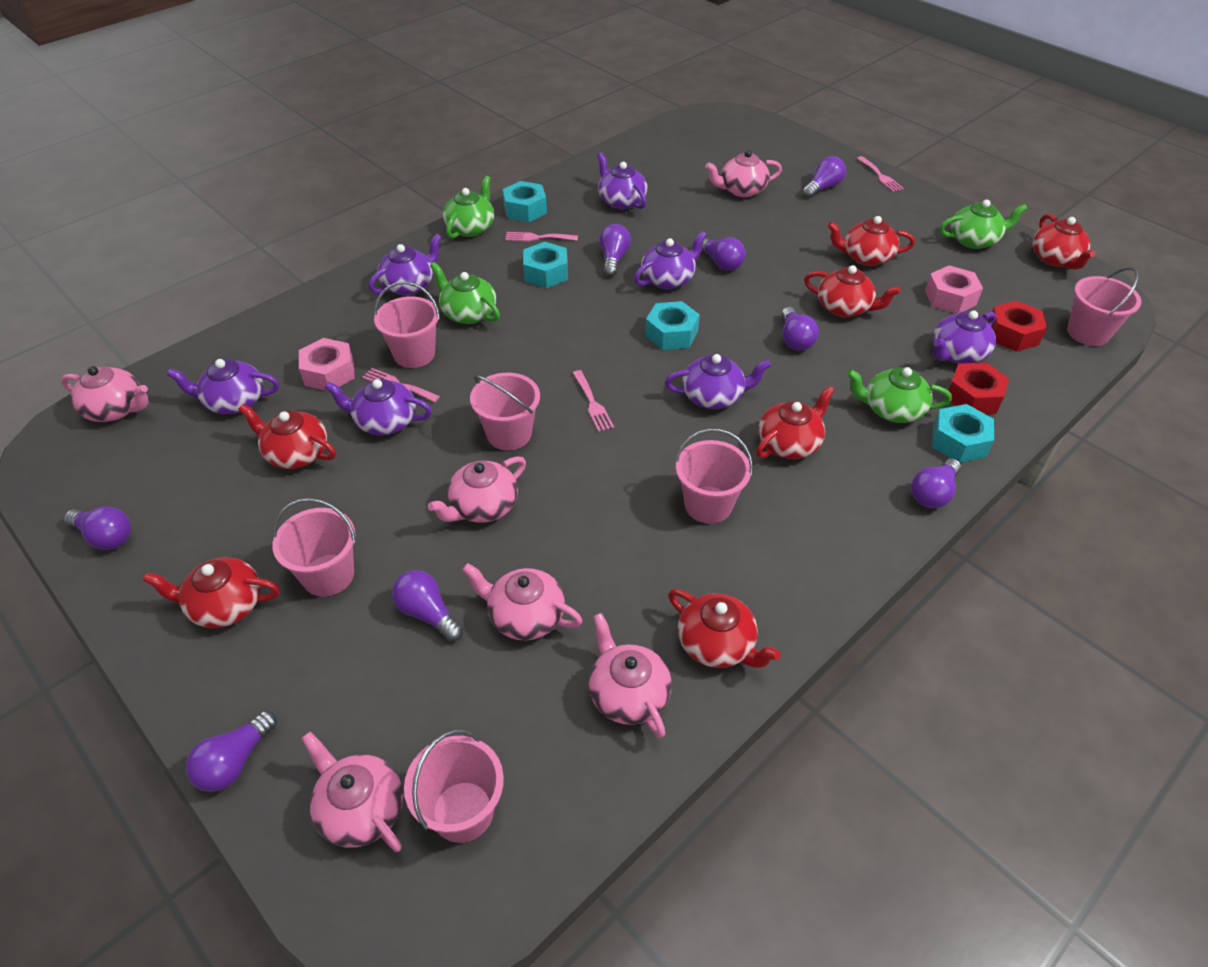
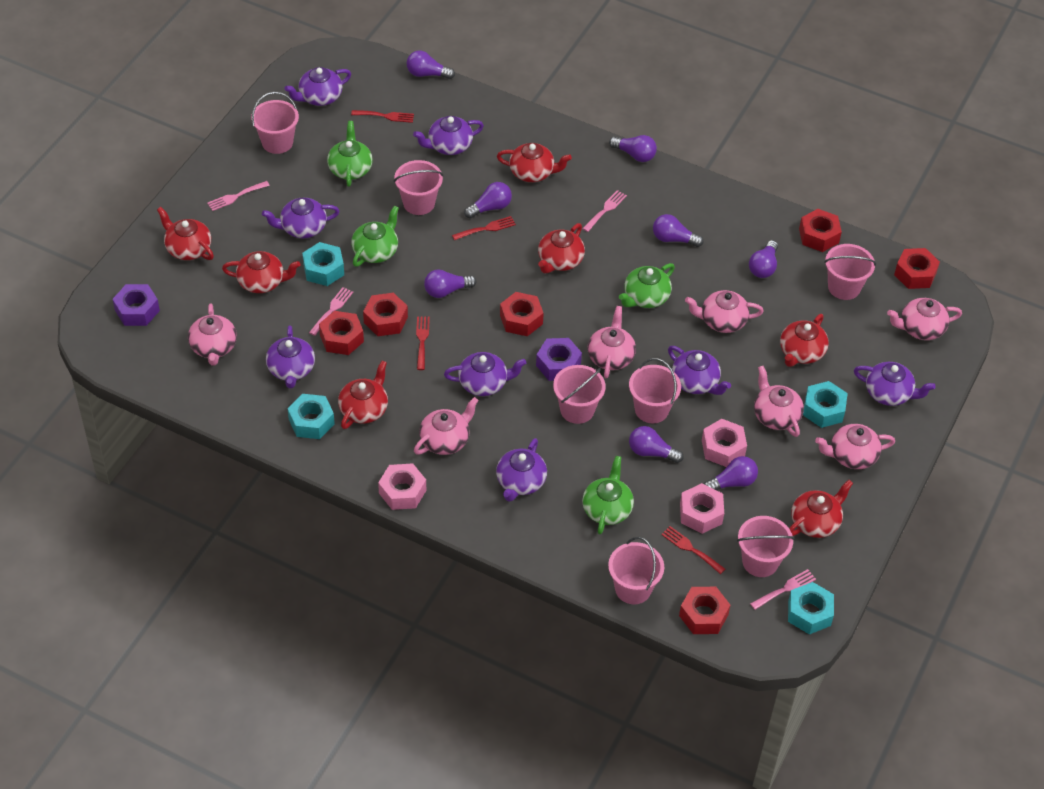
pink bucket: 6 -> 7
pink nut: 2 -> 3
pink teapot: 6 -> 7
purple nut: 0 -> 2
purple teapot: 7 -> 8
red fork: 0 -> 4
red nut: 2 -> 6

